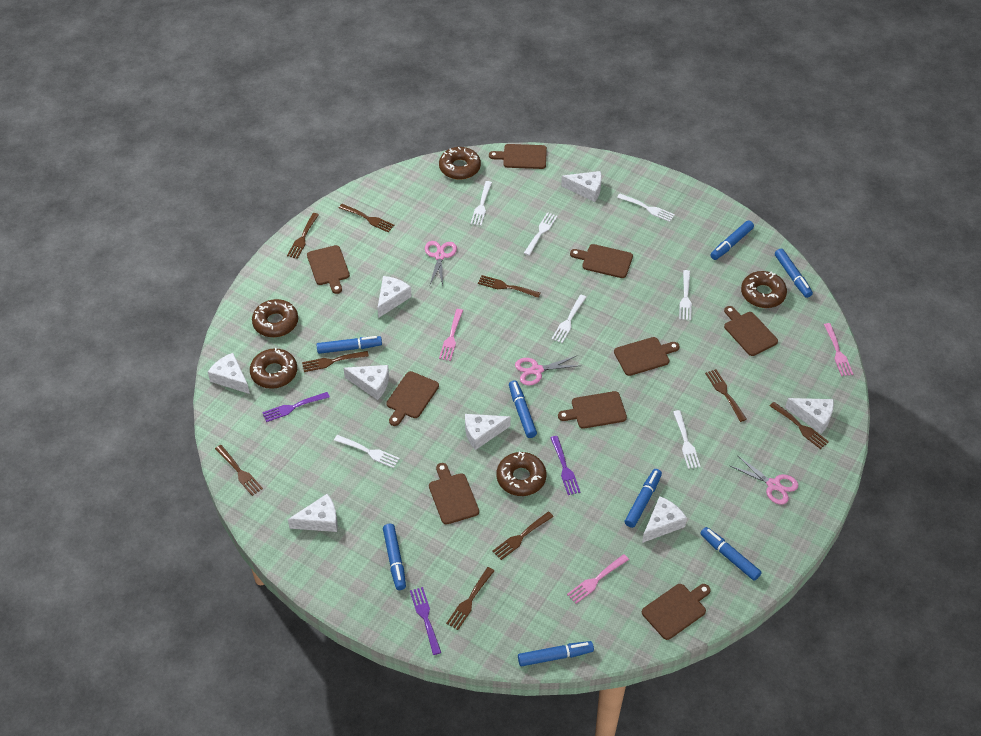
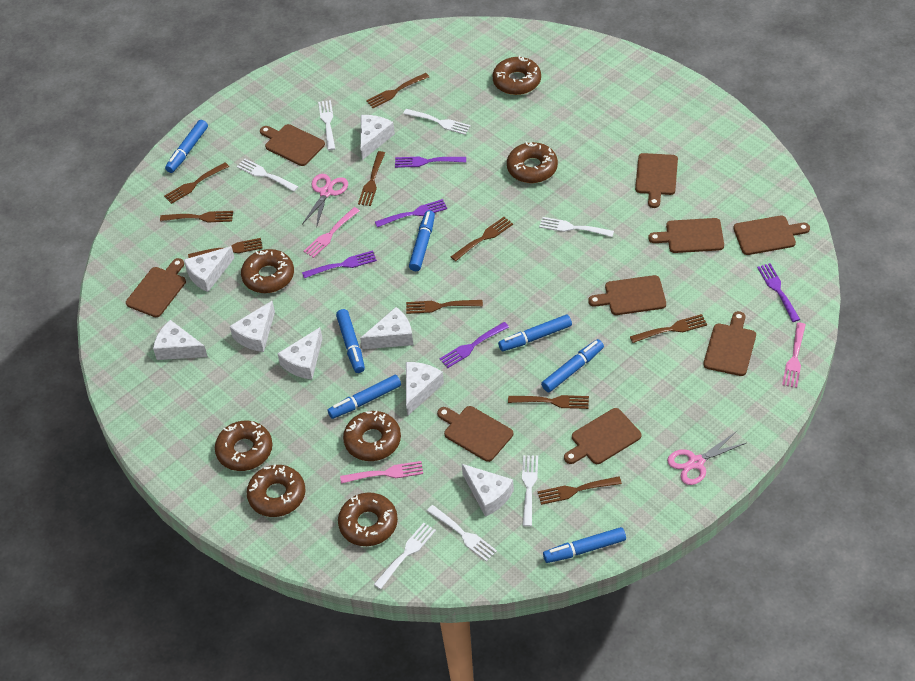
blue marker: 8 -> 7
brown donut: 5 -> 7
brown fork: 9 -> 10
pink scissors: 3 -> 2
purple fork: 3 -> 5

